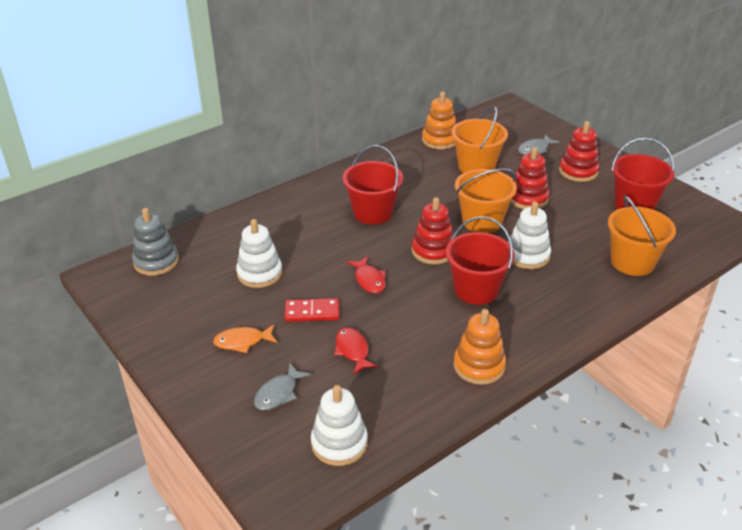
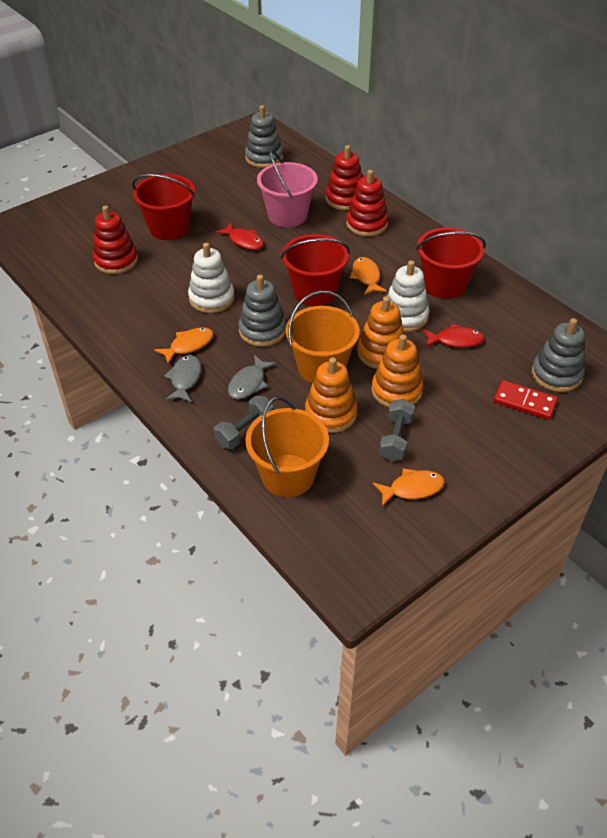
grey dumbbell: 0 -> 2
grey stacking toy: 1 -> 3
orange bucket: 3 -> 2
orange fish: 1 -> 3
orange stacking toy: 2 -> 3
pink bucket: 0 -> 1
white stacking toy: 3 -> 2

